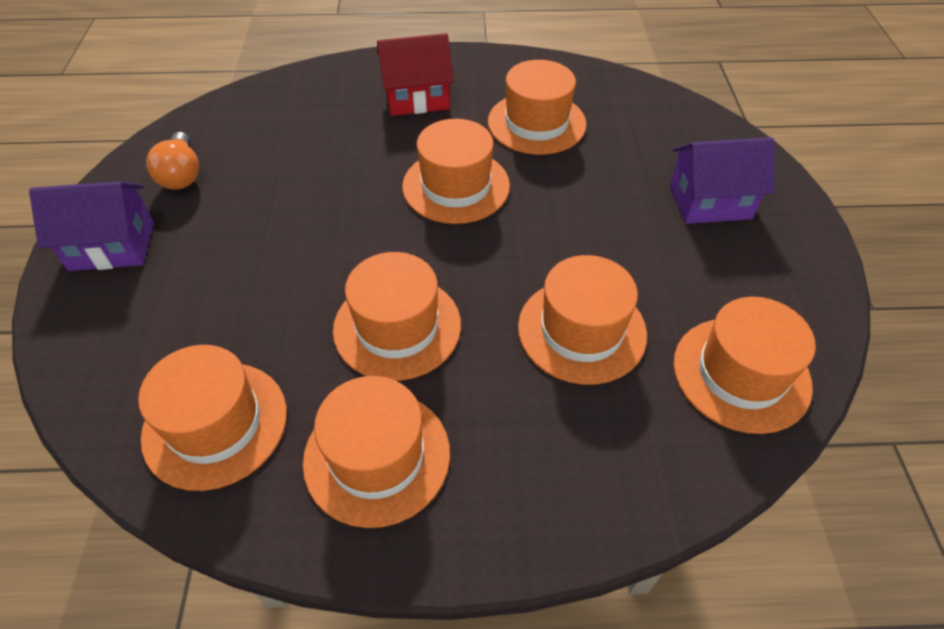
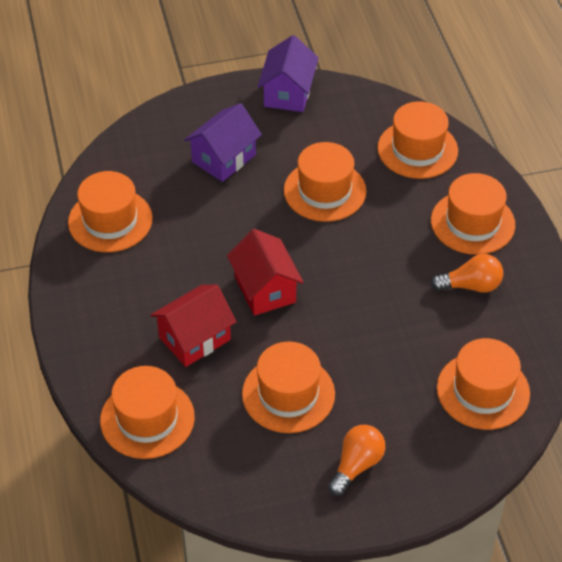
orange light bulb: 1 -> 2
red house: 1 -> 2

